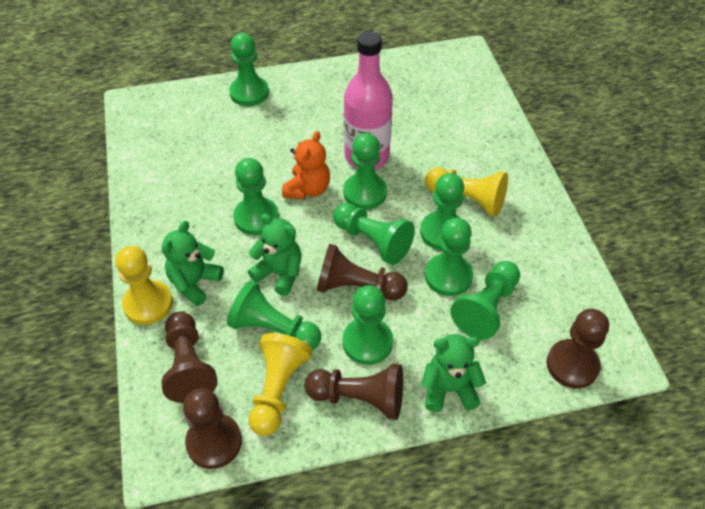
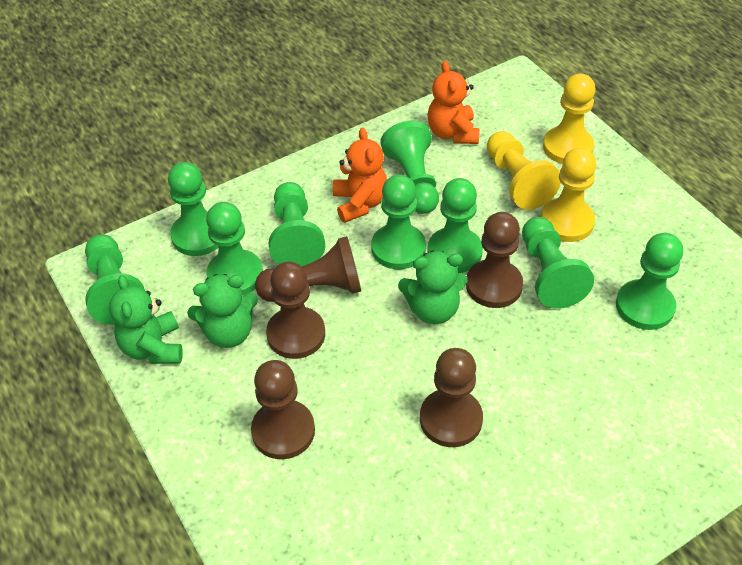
orange teddy bear: 1 -> 2
pink bottle: 1 -> 0

